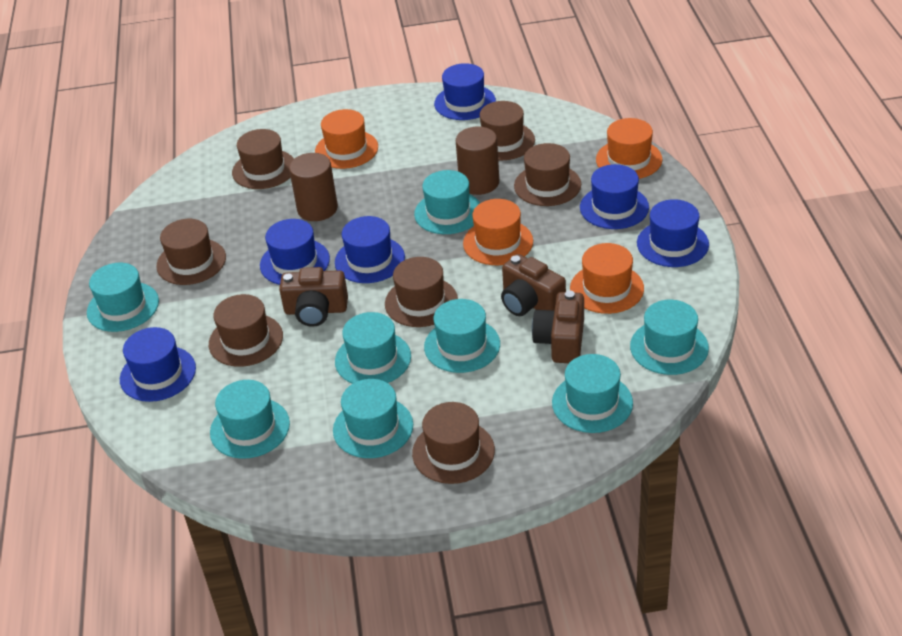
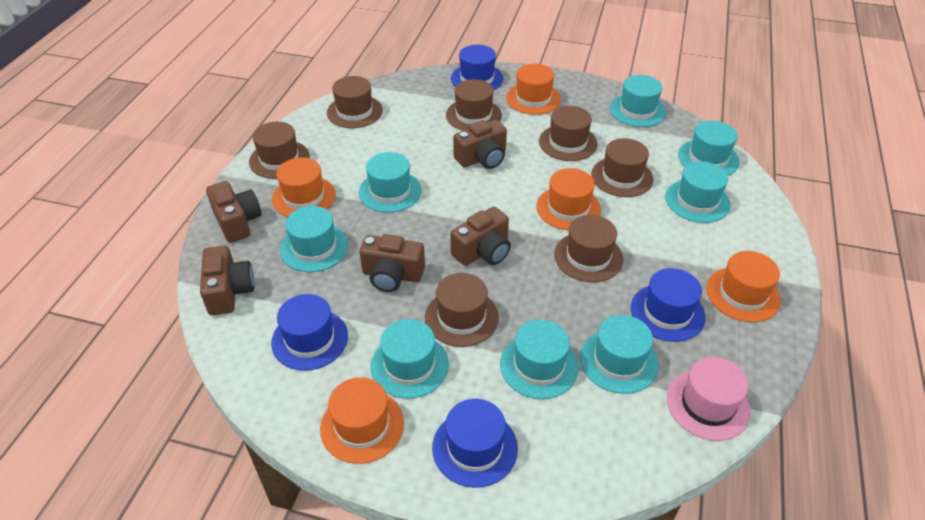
blue hat: 6 -> 4
brown camera: 3 -> 5
brown cylinder: 2 -> 0
orange hat: 4 -> 5
pink hat: 0 -> 1

